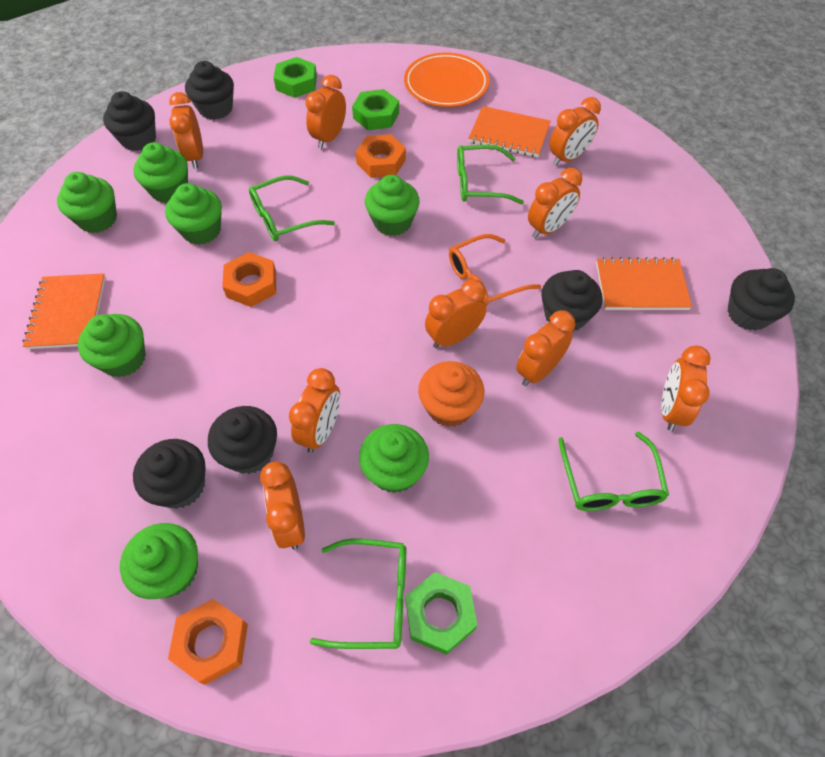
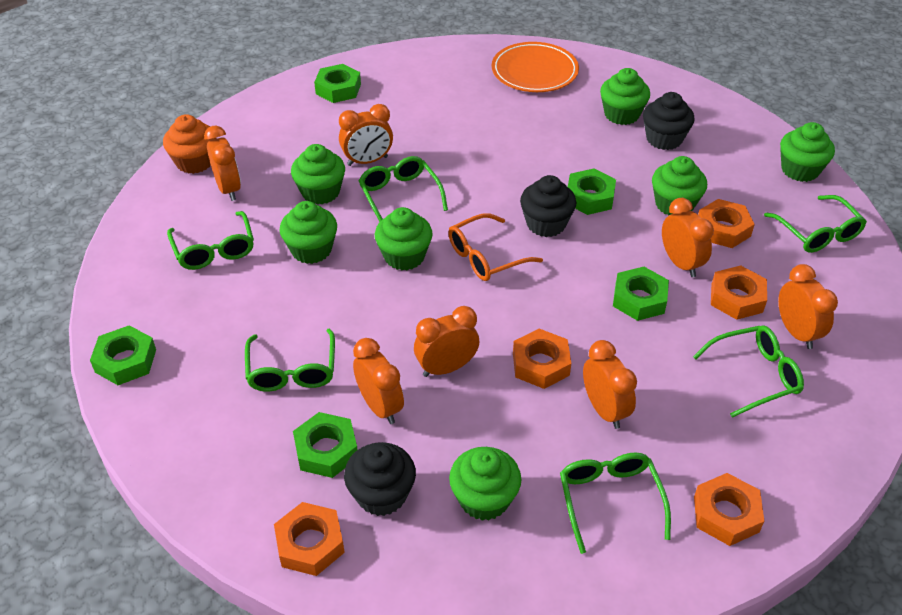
black cupcake: 6 -> 3
green glasses: 4 -> 6
green nut: 3 -> 5
orange clock: 9 -> 7
orange notebook: 3 -> 0
orange nut: 3 -> 5

